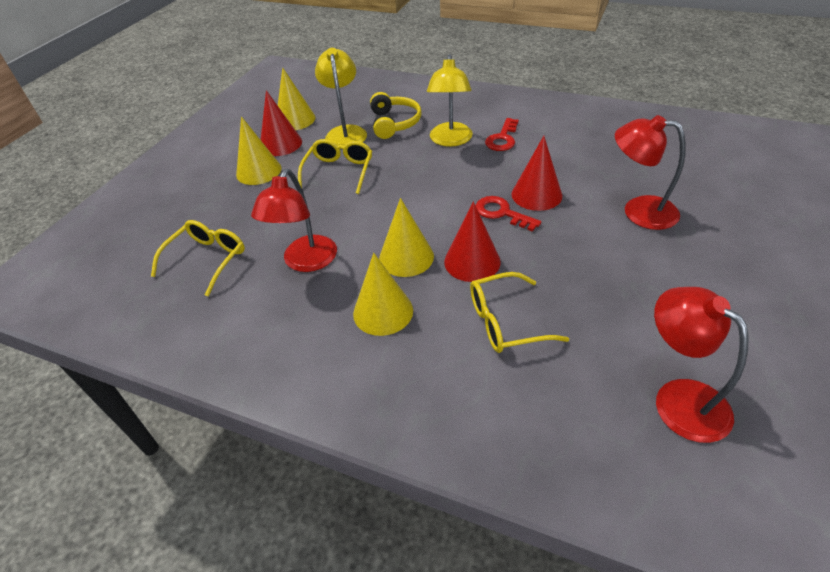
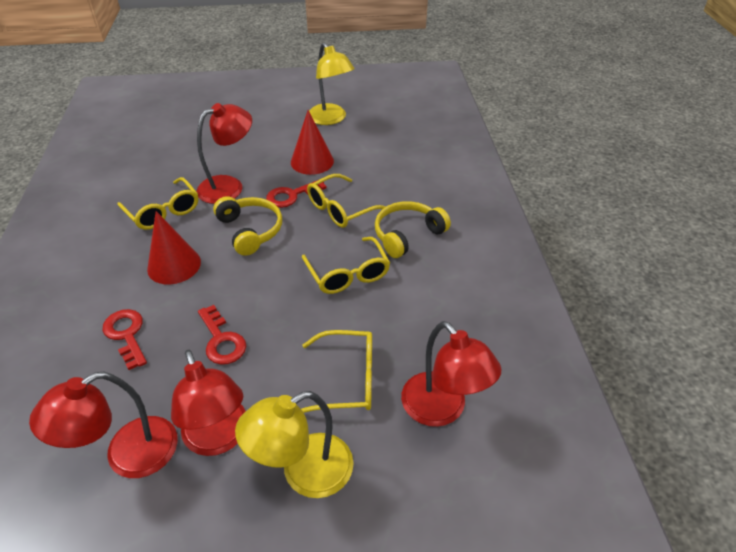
red cone: 3 -> 2
red key: 2 -> 3
red lamp: 3 -> 4
yellow cone: 4 -> 0
yellow glasses: 3 -> 4
yellow headphones: 1 -> 2

